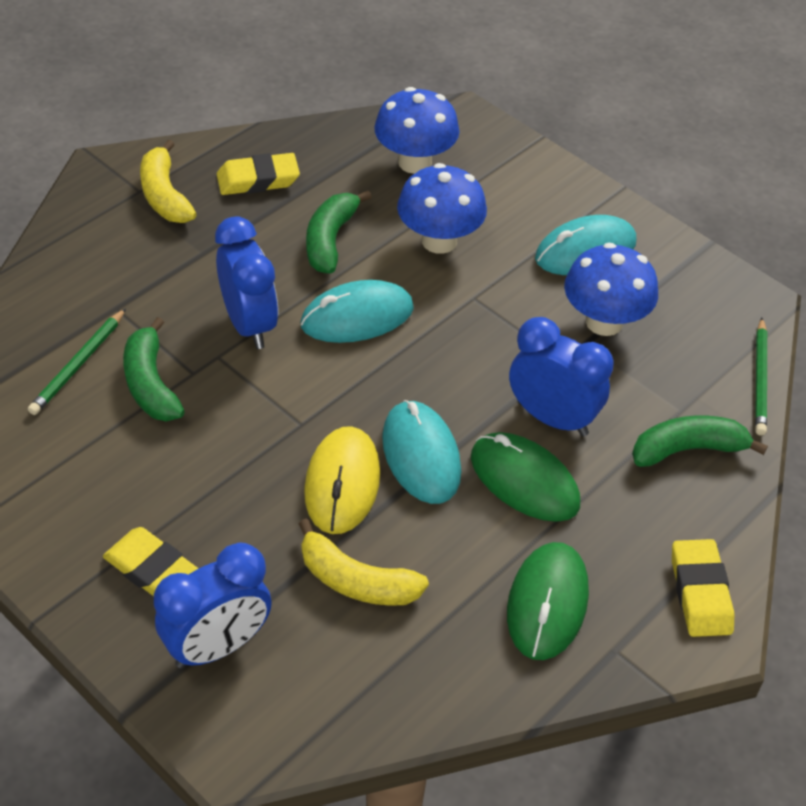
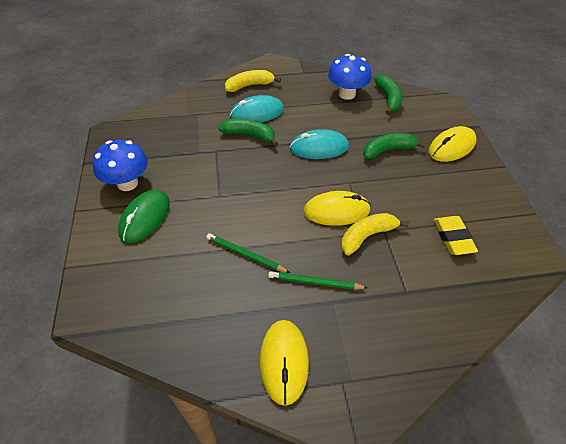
blue clock: 3 -> 0
blue mushroom: 3 -> 2
green mouse: 2 -> 1
turquoise mouse: 3 -> 2
yellow eraser: 3 -> 1
yellow mouse: 1 -> 3

